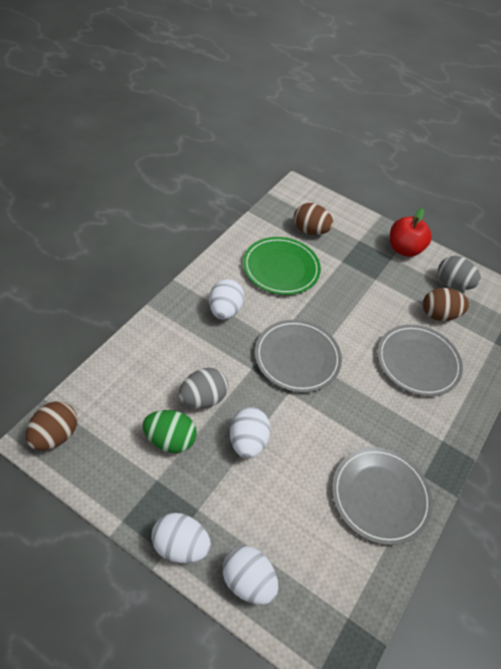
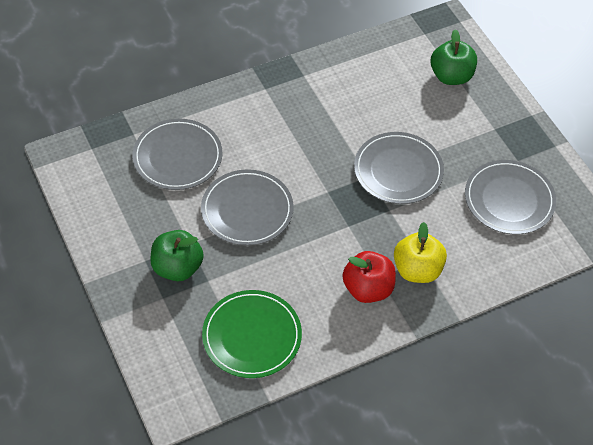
brown egg: 3 -> 0
green apple: 0 -> 2
green egg: 1 -> 0
grey egg: 2 -> 0
grey plate: 3 -> 4
white egg: 4 -> 0
yellow apple: 0 -> 1

